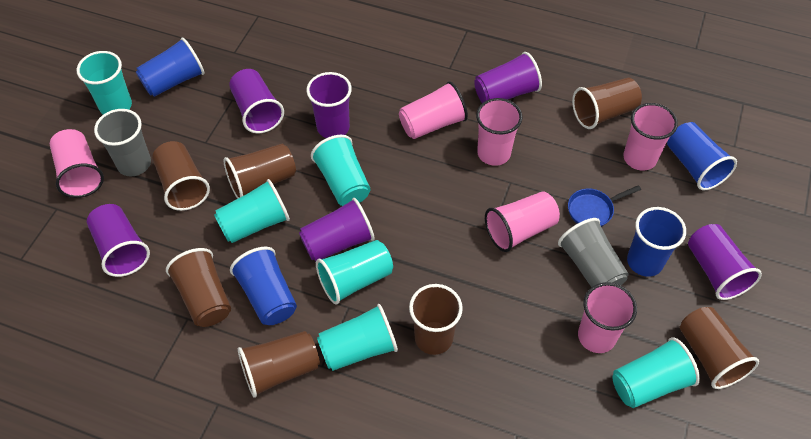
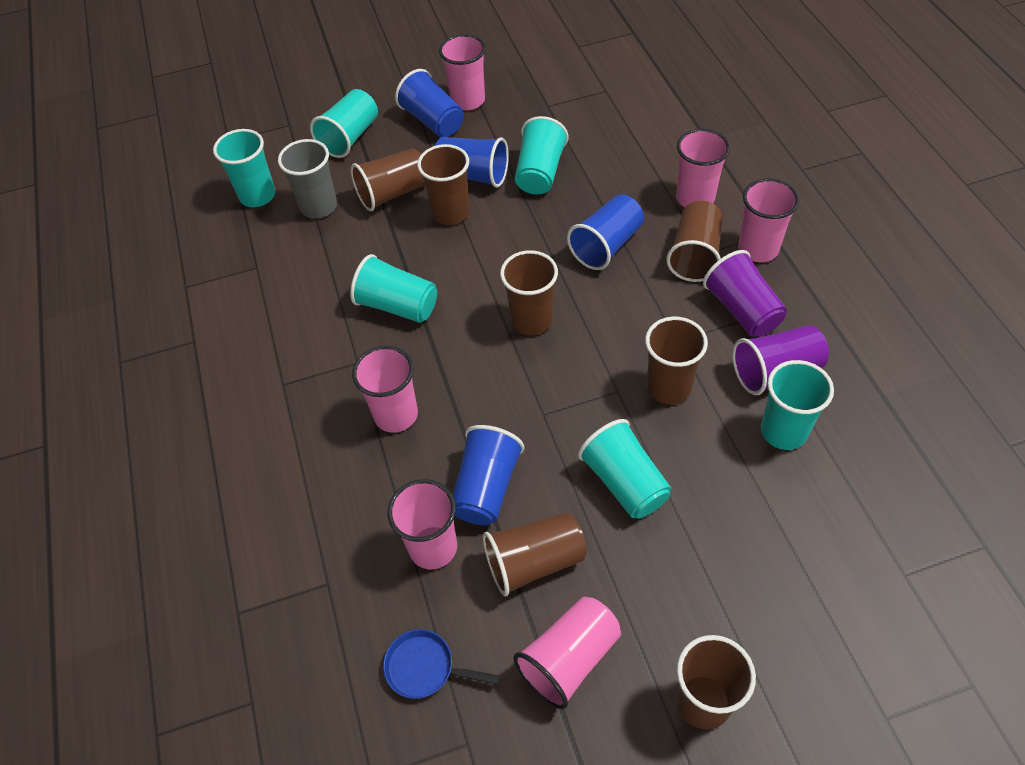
grey cup: 2 -> 1
purple cup: 6 -> 2

